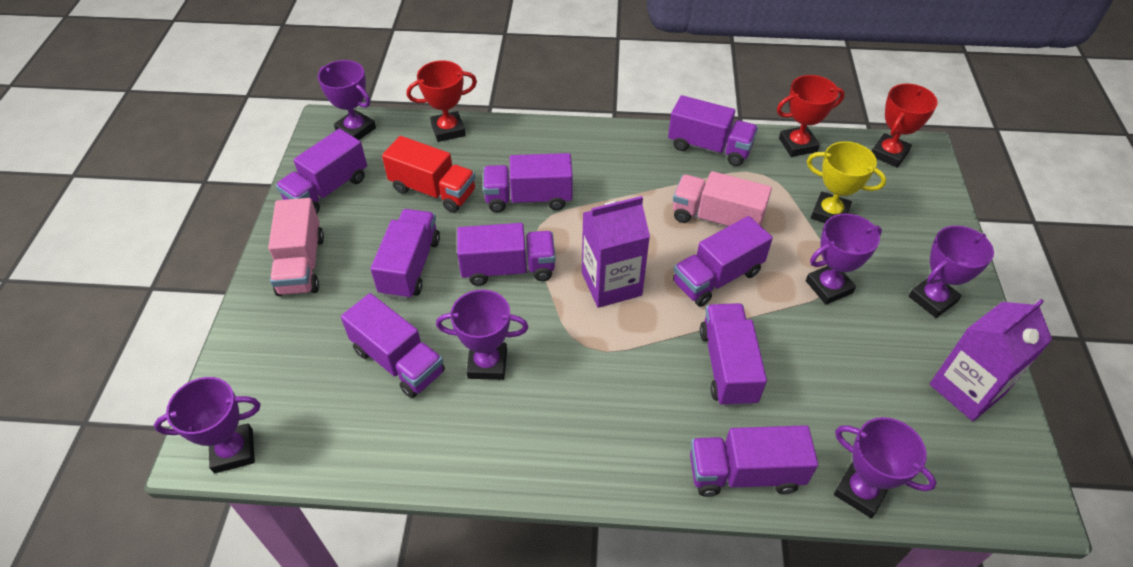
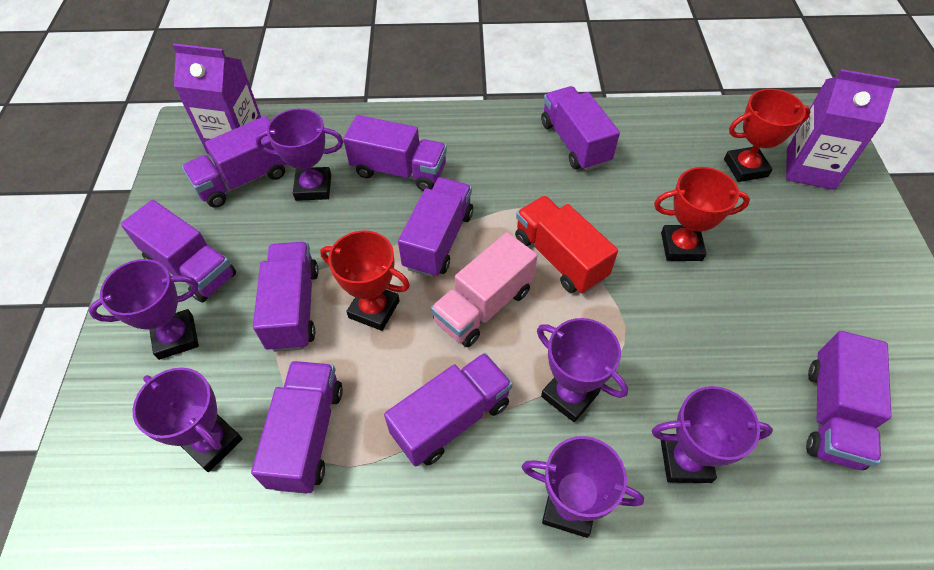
pink truck: 2 -> 1
yellow trophy: 1 -> 0

